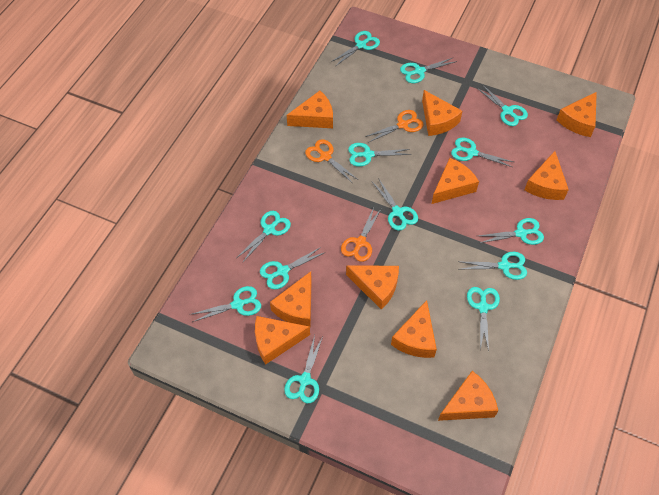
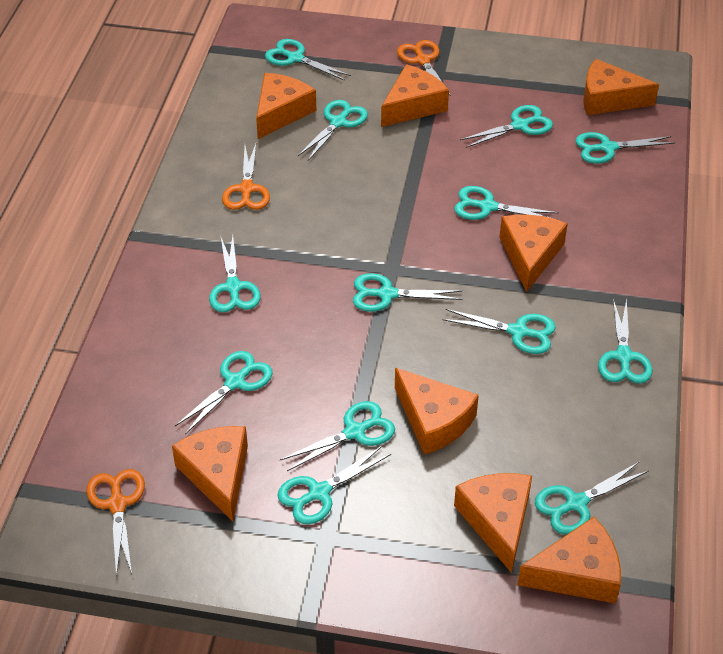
orange cheese: 10 -> 8

